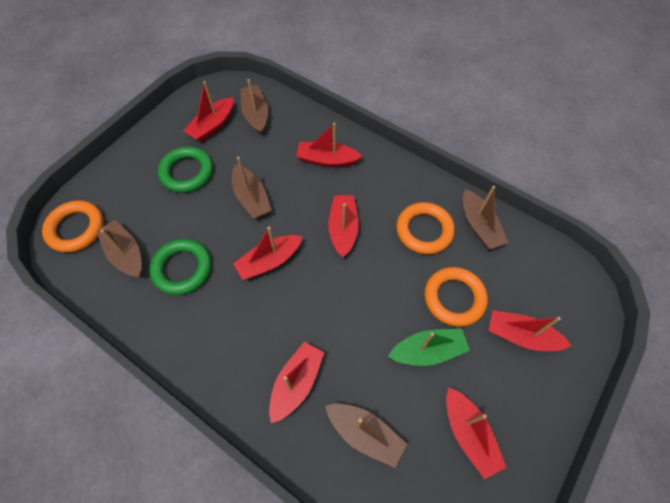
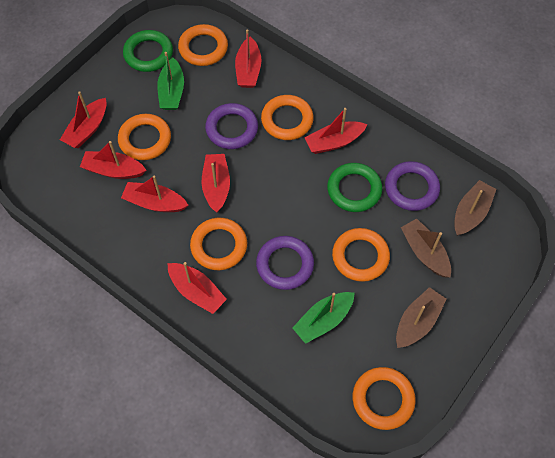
brown boat: 5 -> 3
green boat: 1 -> 2
orange ring: 3 -> 6
purple ring: 0 -> 3

